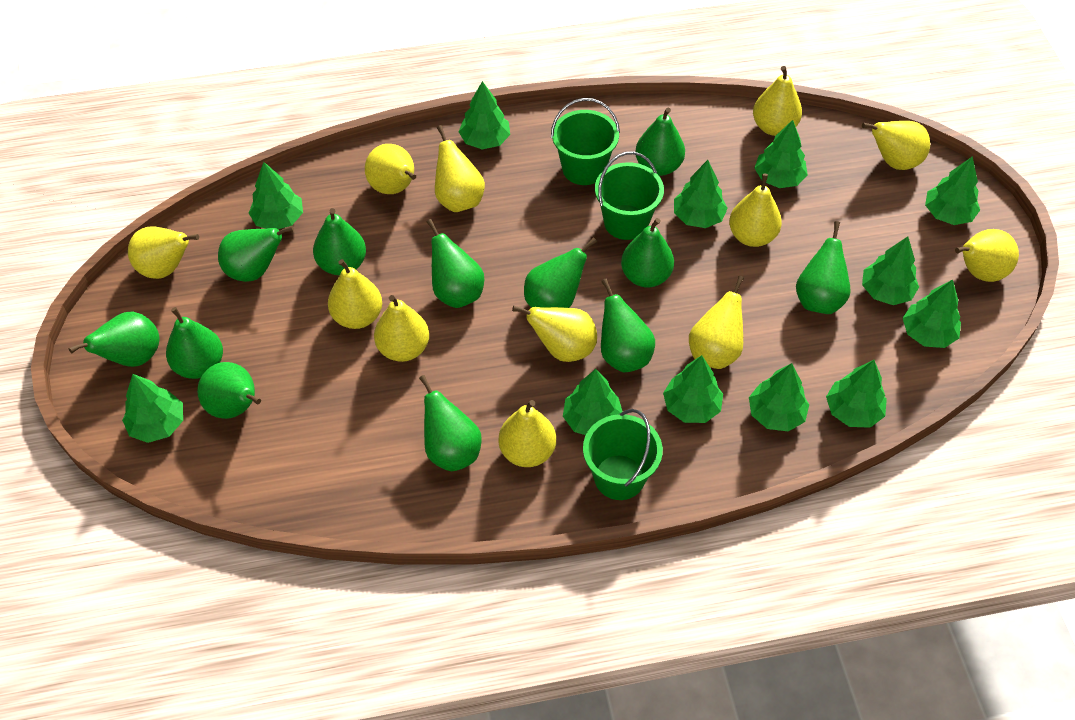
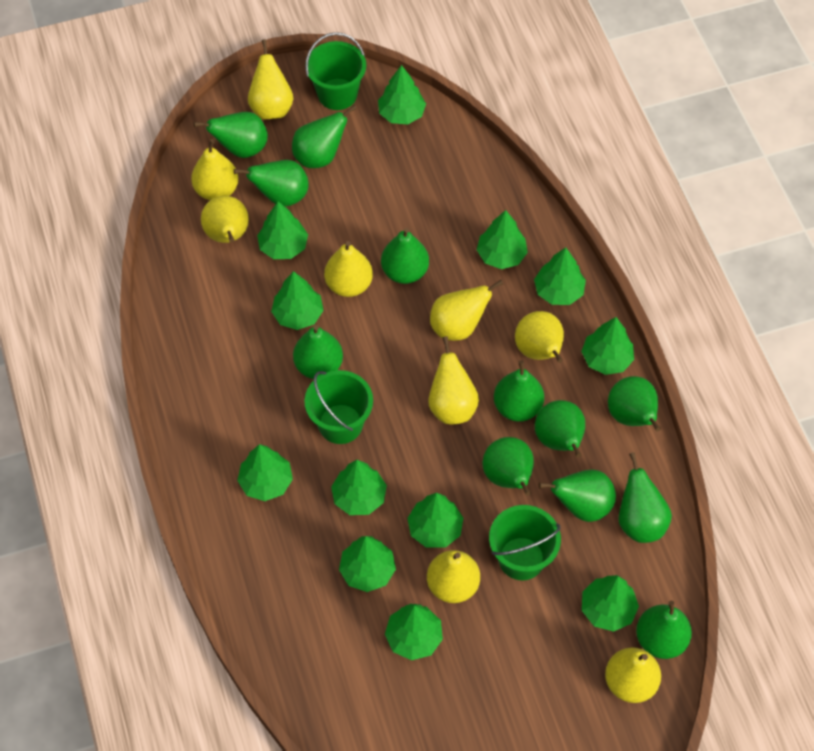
yellow pear: 12 -> 9

